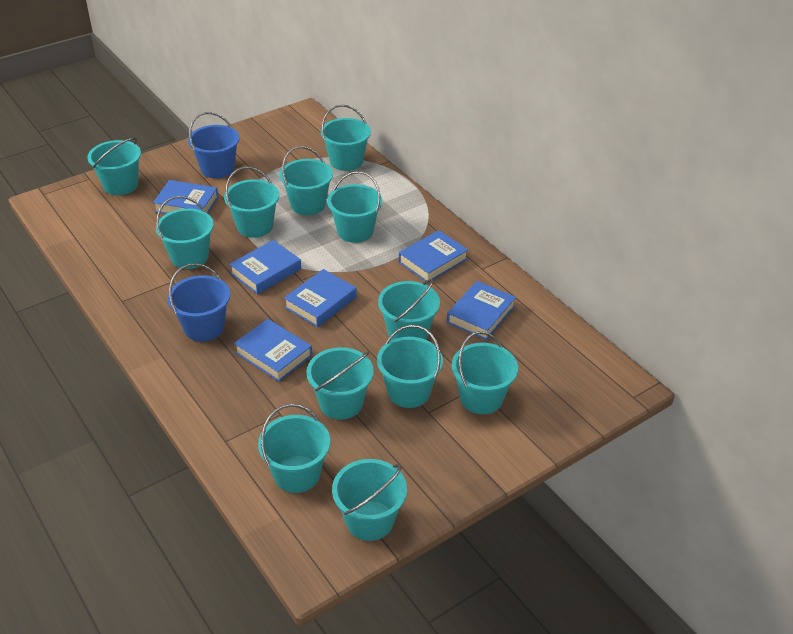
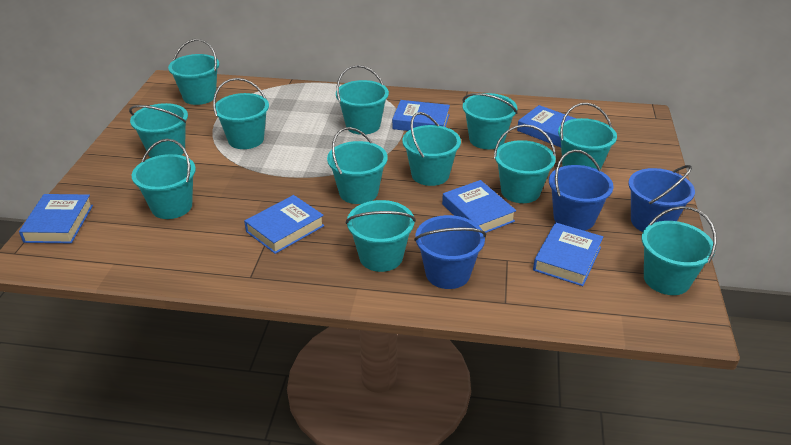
blue bucket: 2 -> 3

